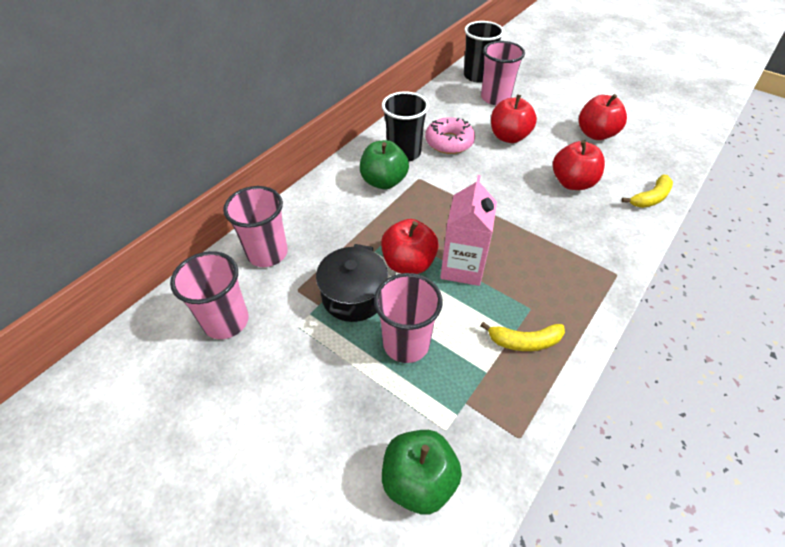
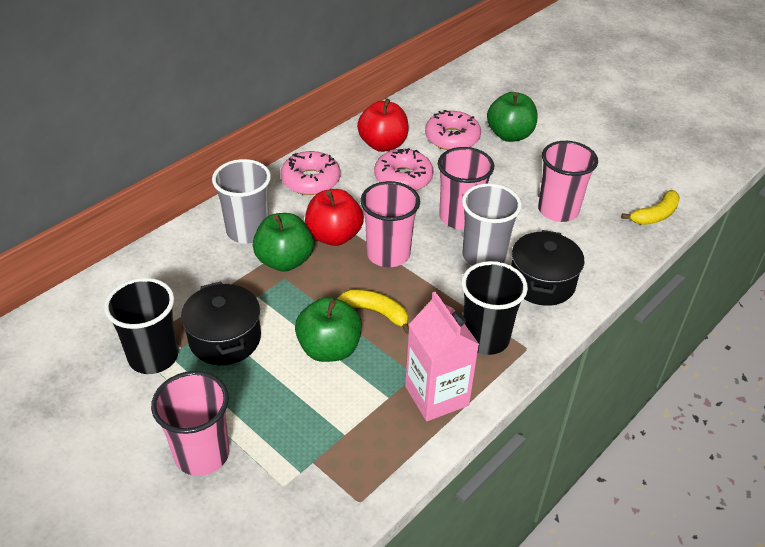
black pot: 1 -> 2
green apple: 2 -> 3
grey cup: 0 -> 2
pink donut: 1 -> 3
red apple: 4 -> 2

